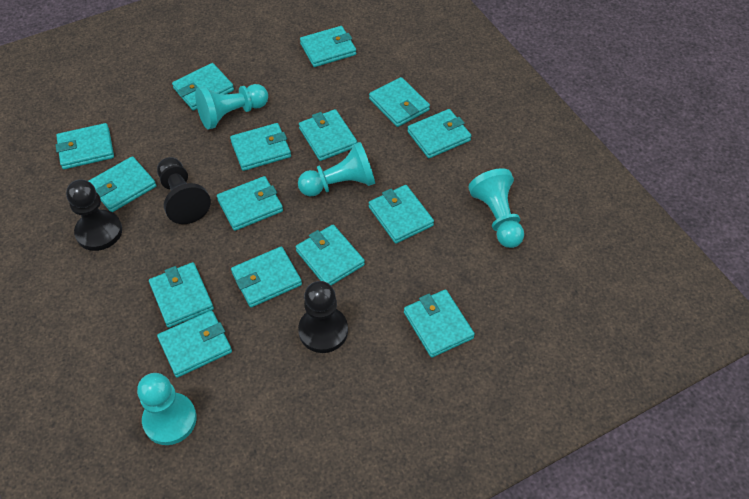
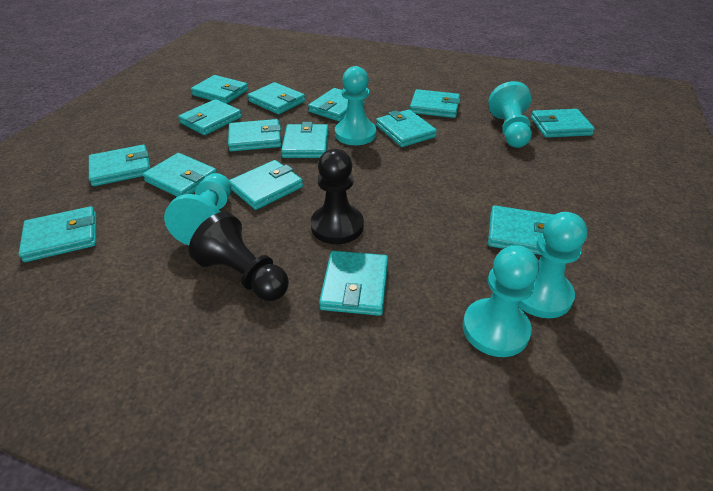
black pawn: 3 -> 2
turquoise pawn: 4 -> 5

